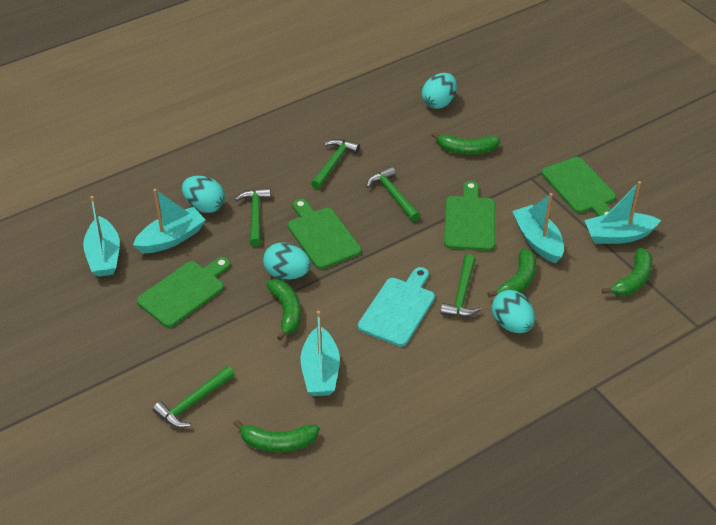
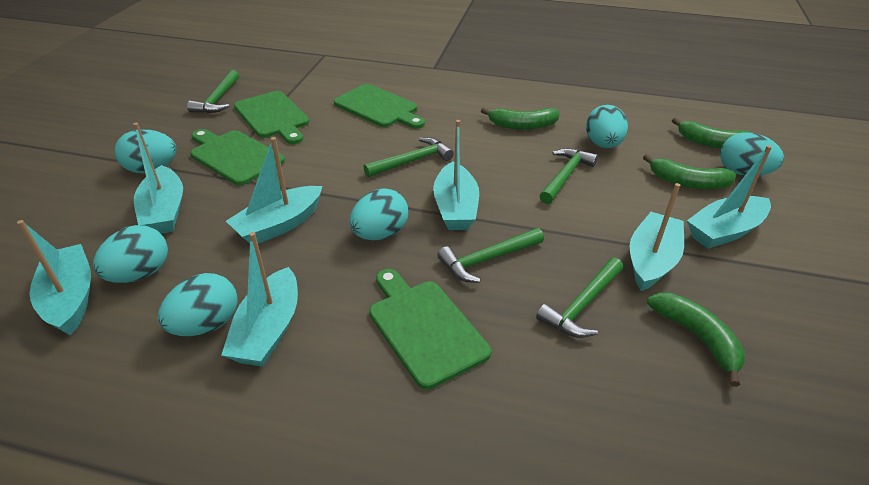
green banana: 5 -> 4
turquoise boat: 5 -> 7
turquoise cutting board: 1 -> 0
turquoise egg: 4 -> 6

